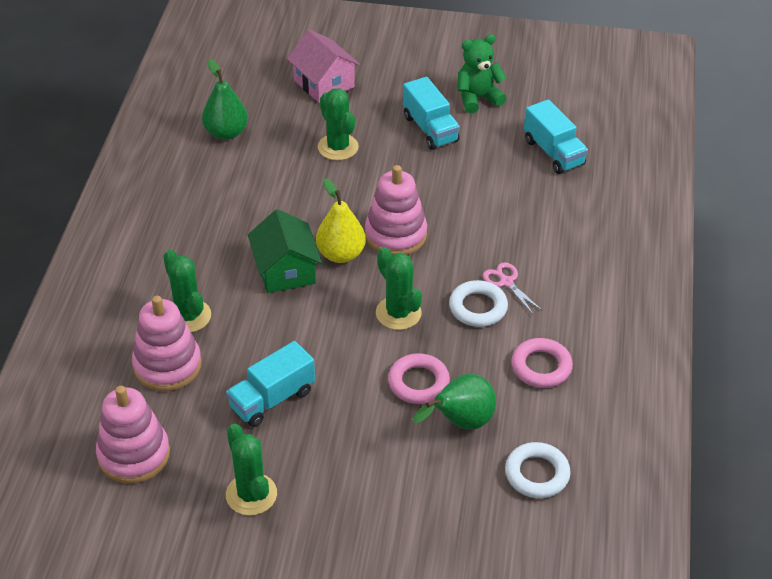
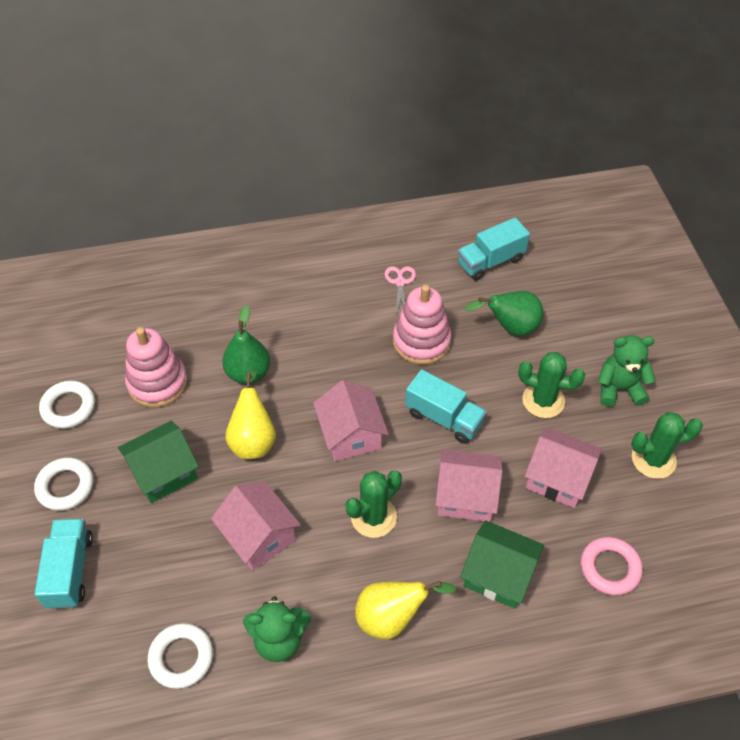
green cactus: 4 -> 3
green house: 1 -> 2
green teddy bear: 1 -> 2
pink house: 1 -> 4
pink ring: 2 -> 1
pink stacking toy: 3 -> 2
white ring: 2 -> 3
yellow pear: 1 -> 2

